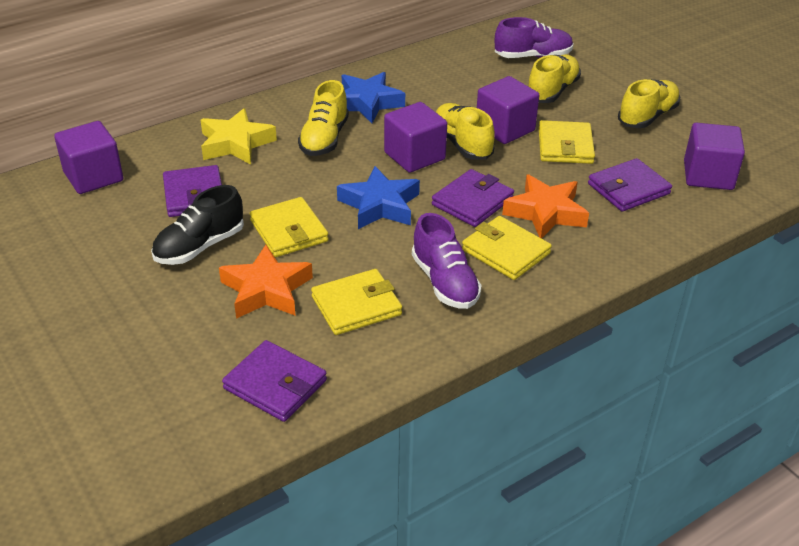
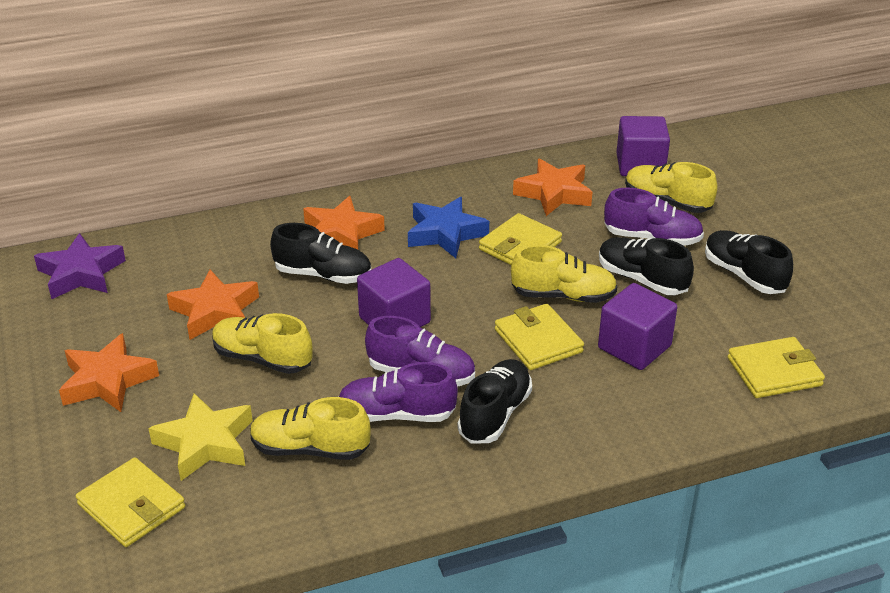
black shoe: 1 -> 4
blue star: 2 -> 1
orange star: 2 -> 4
purple cube: 4 -> 3
purple shoe: 2 -> 3
purple star: 0 -> 1
purple wallet: 4 -> 0

